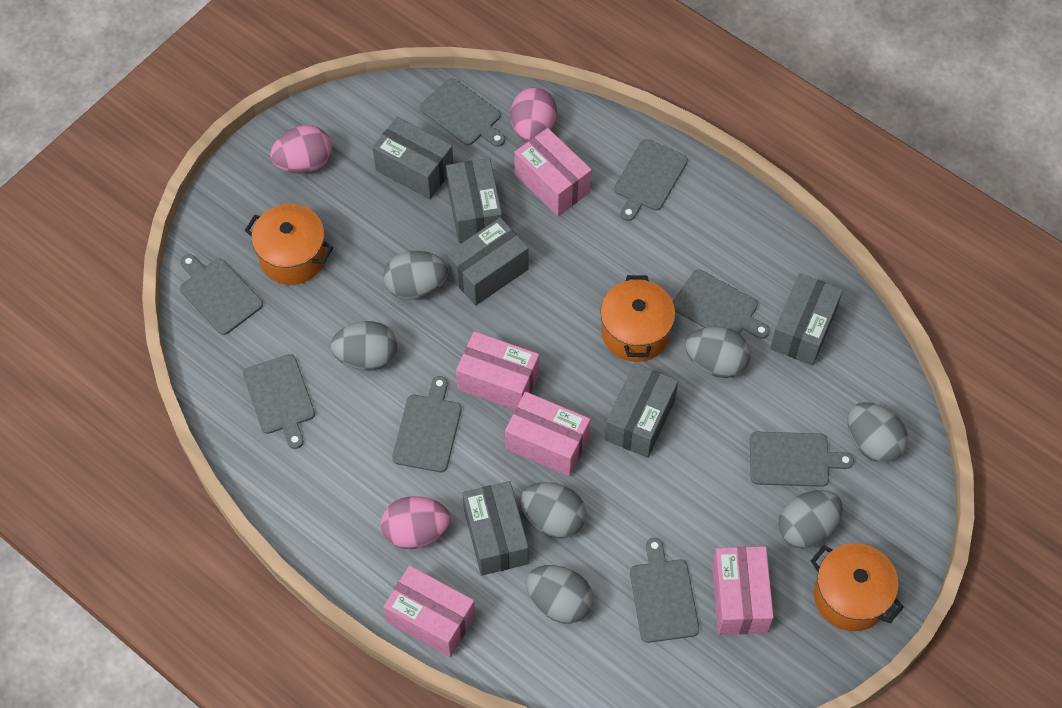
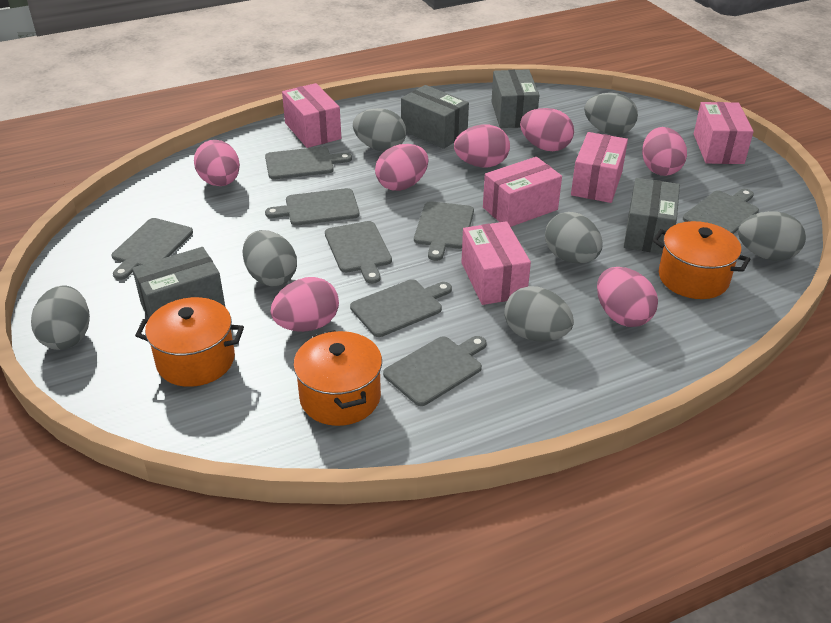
grey box: 6 -> 4
pink egg: 3 -> 7

